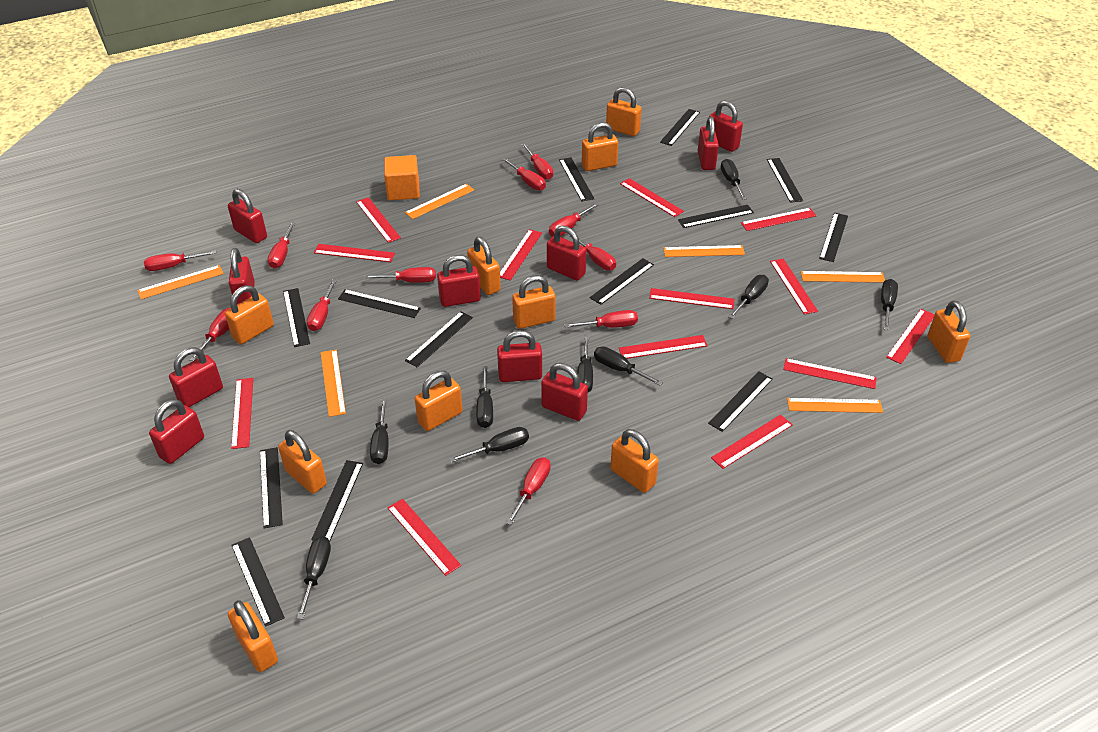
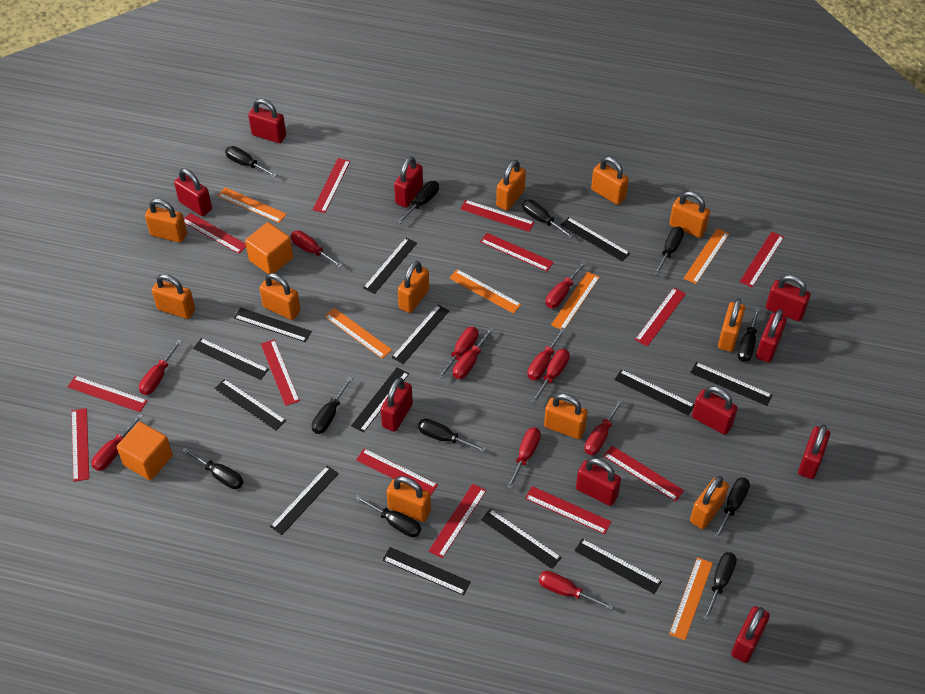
black screwdriver: 9 -> 11
orange cube: 1 -> 2
orange padlock: 10 -> 11

